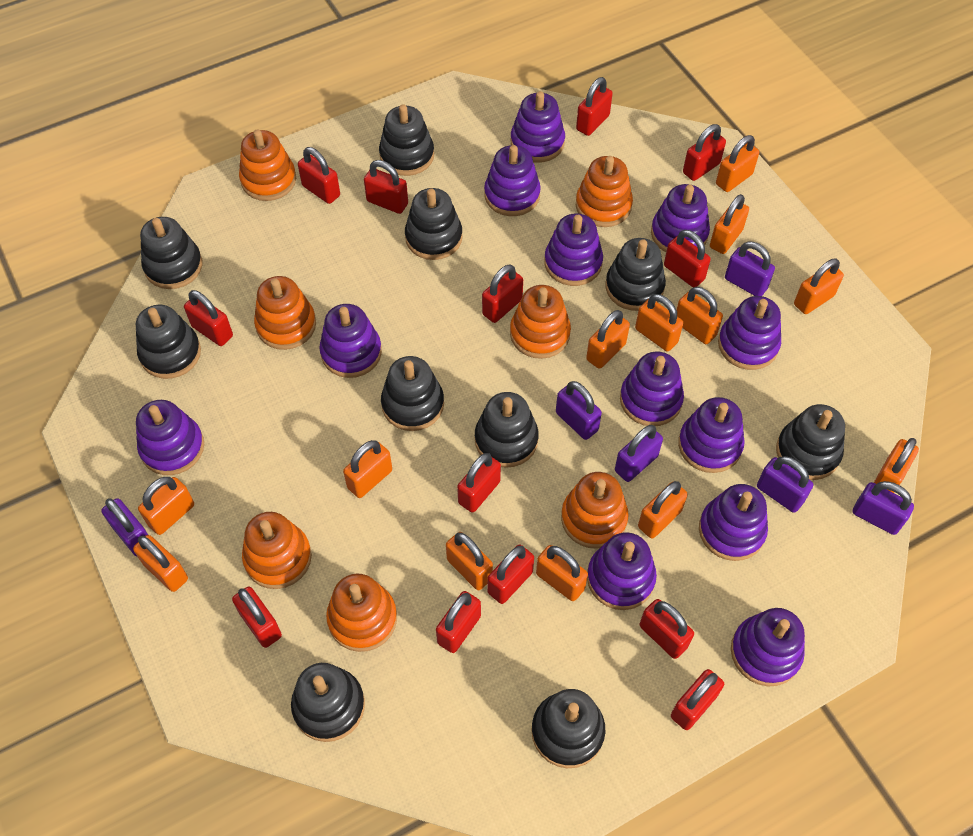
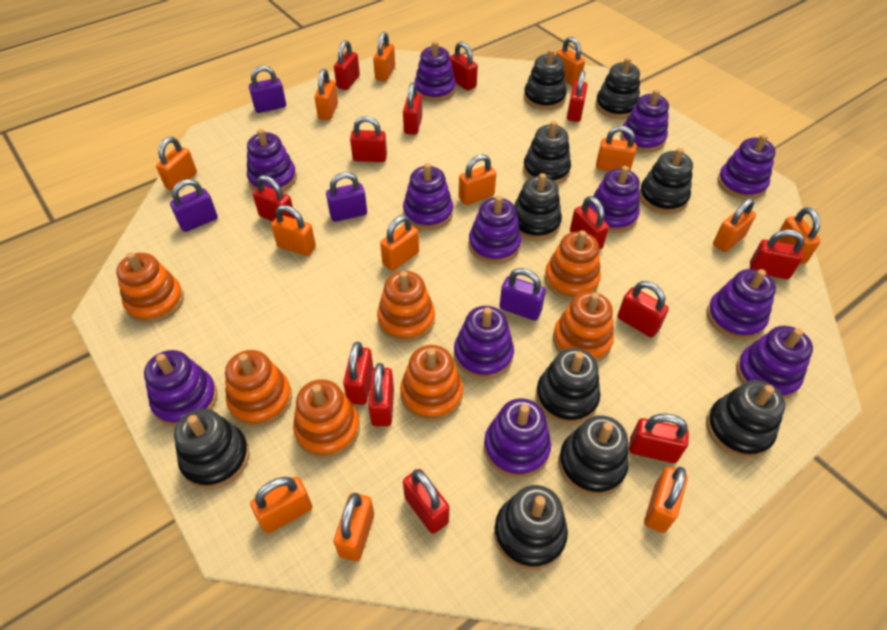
purple padlock: 6 -> 4

